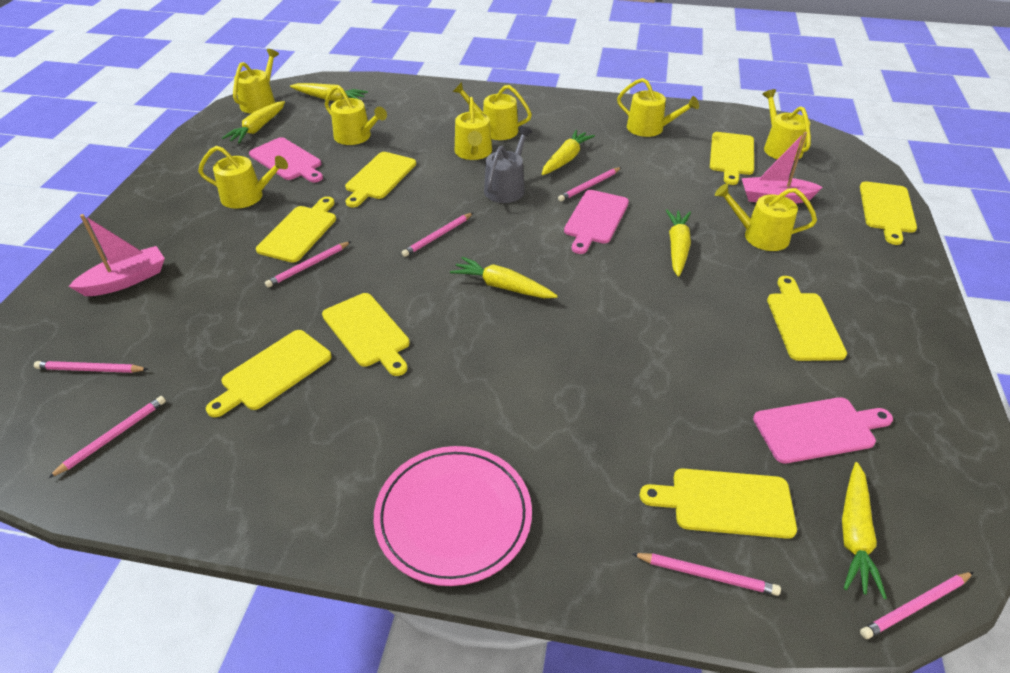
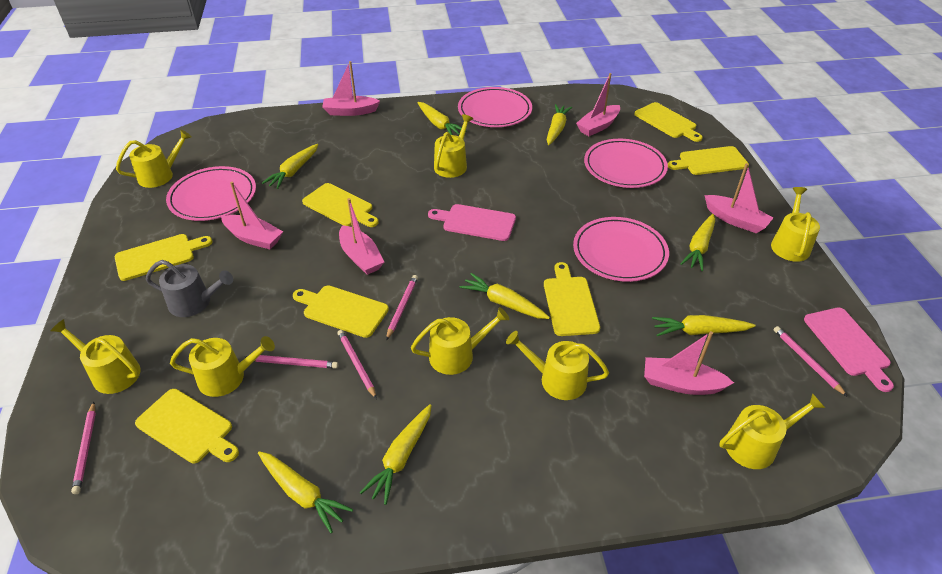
pink boat: 2 -> 6
pink cutting board: 3 -> 2
pink pencil: 7 -> 5
pink plate: 1 -> 4
yellow carrot: 6 -> 8
yellow cutting board: 8 -> 7

